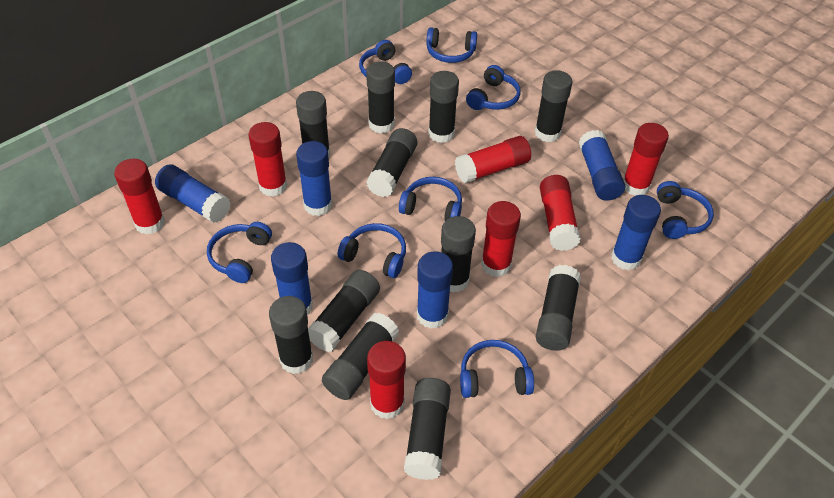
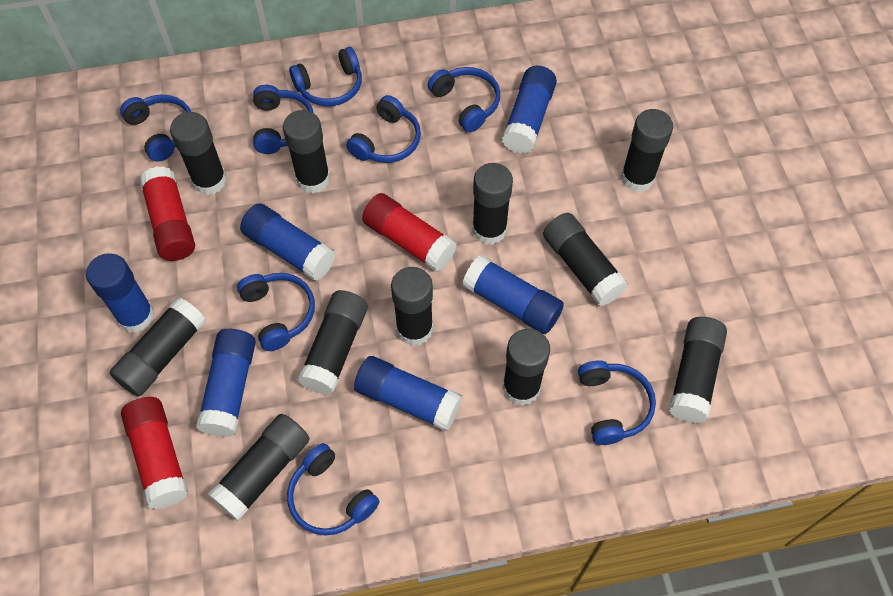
red glue stick: 7 -> 3

